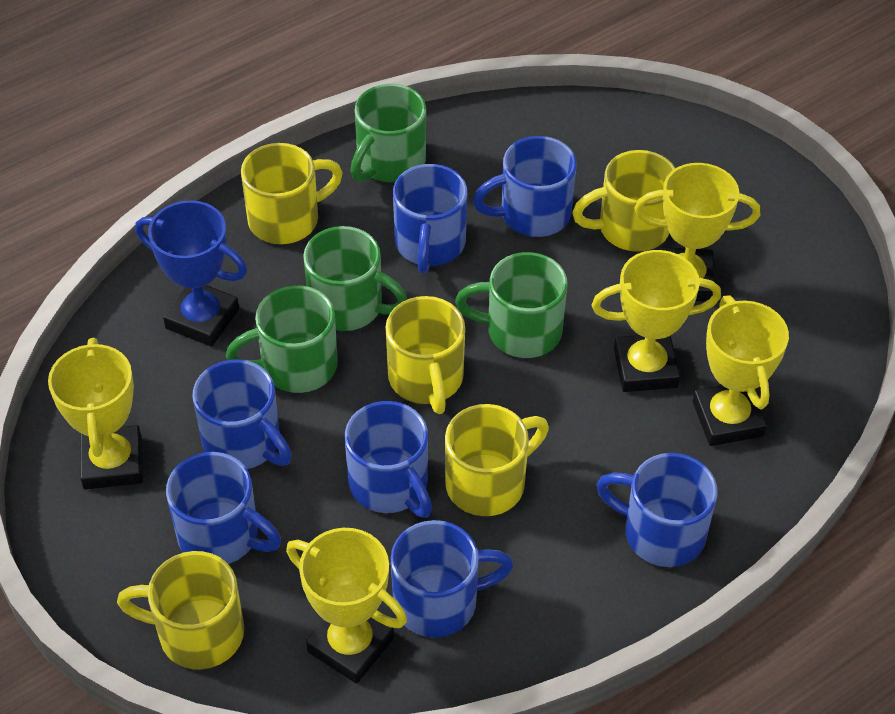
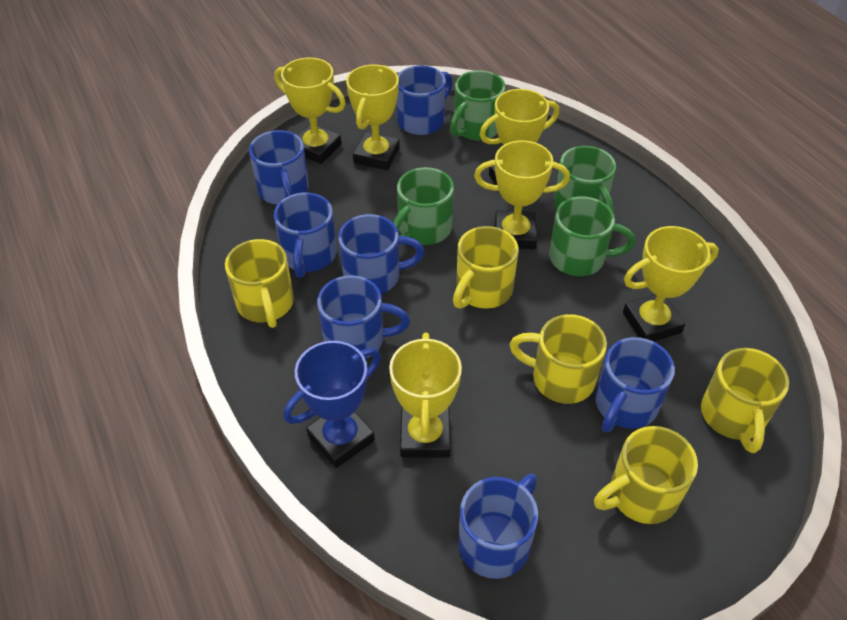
yellow trophy: 5 -> 6

